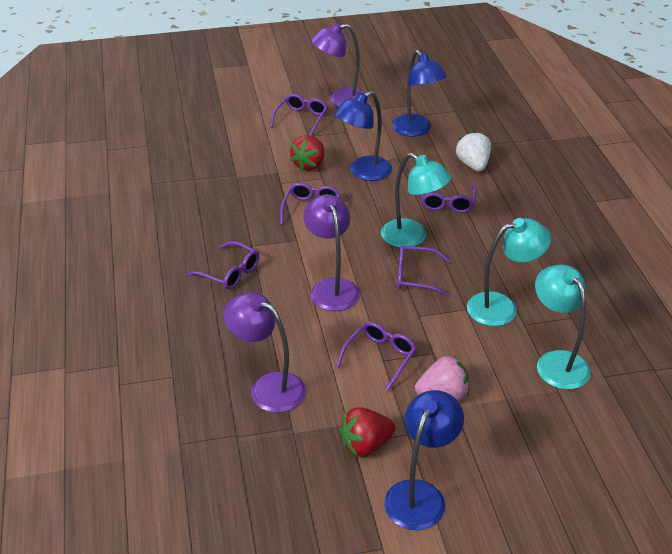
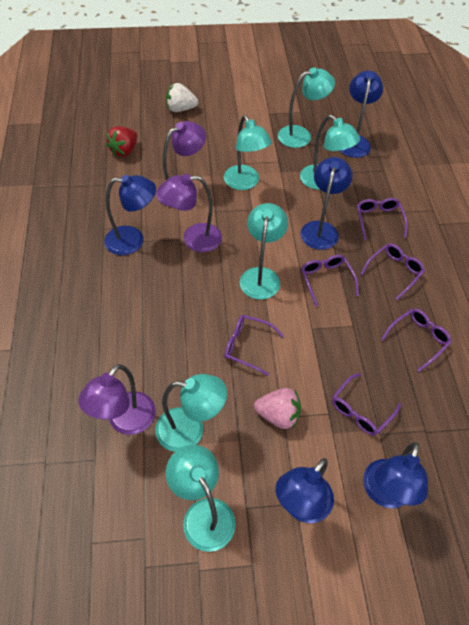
blue lamp: 3 -> 5
red strawberry: 2 -> 1
turquoise lamp: 3 -> 6

